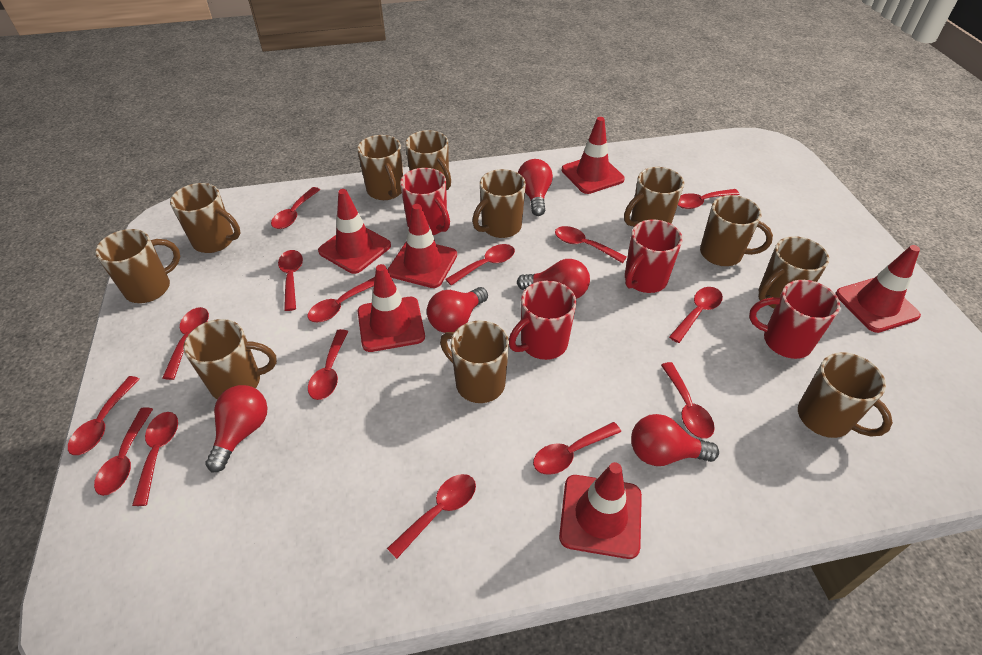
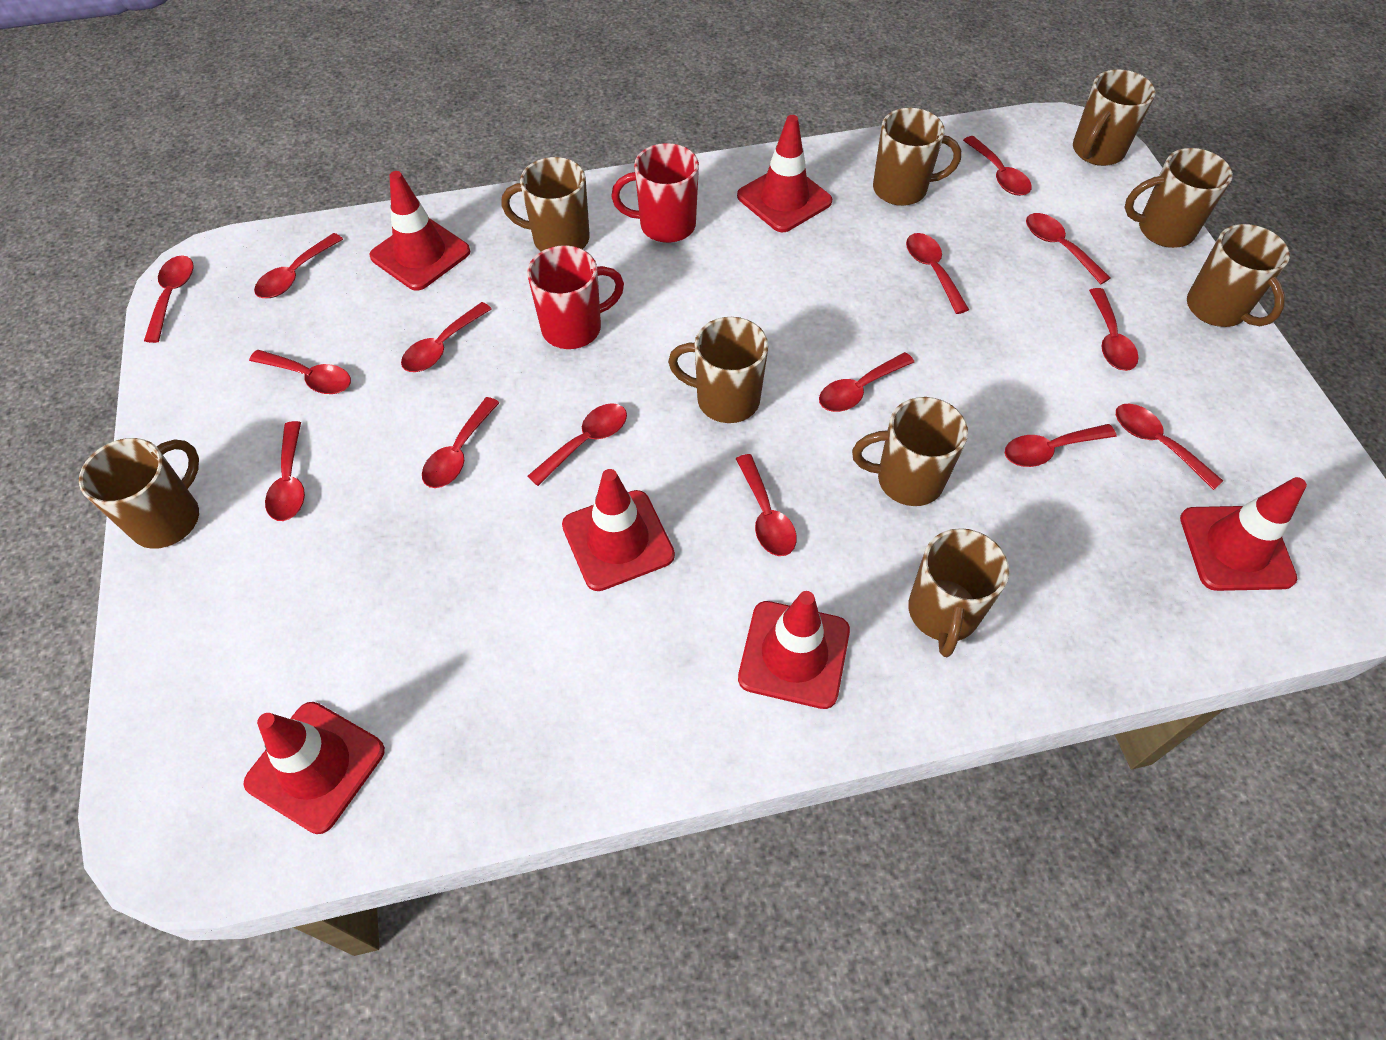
brown mug: 11 -> 9
red light bulb: 5 -> 0
red mug: 4 -> 2

